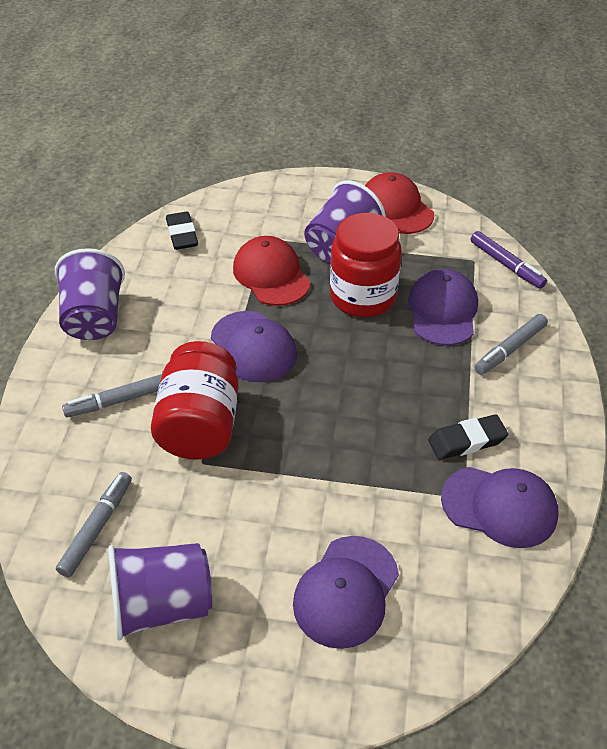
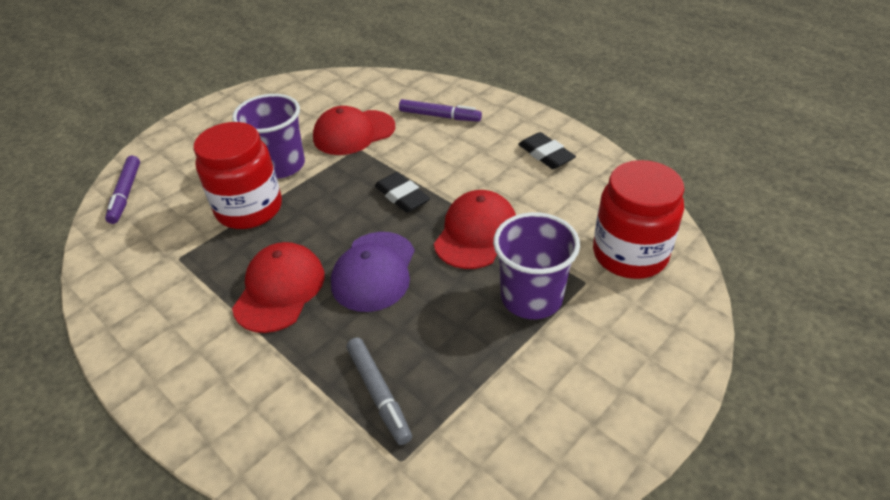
grey marker: 3 -> 1
purple cap: 4 -> 1
purple cup: 3 -> 2
purple marker: 1 -> 2
red cap: 2 -> 3

